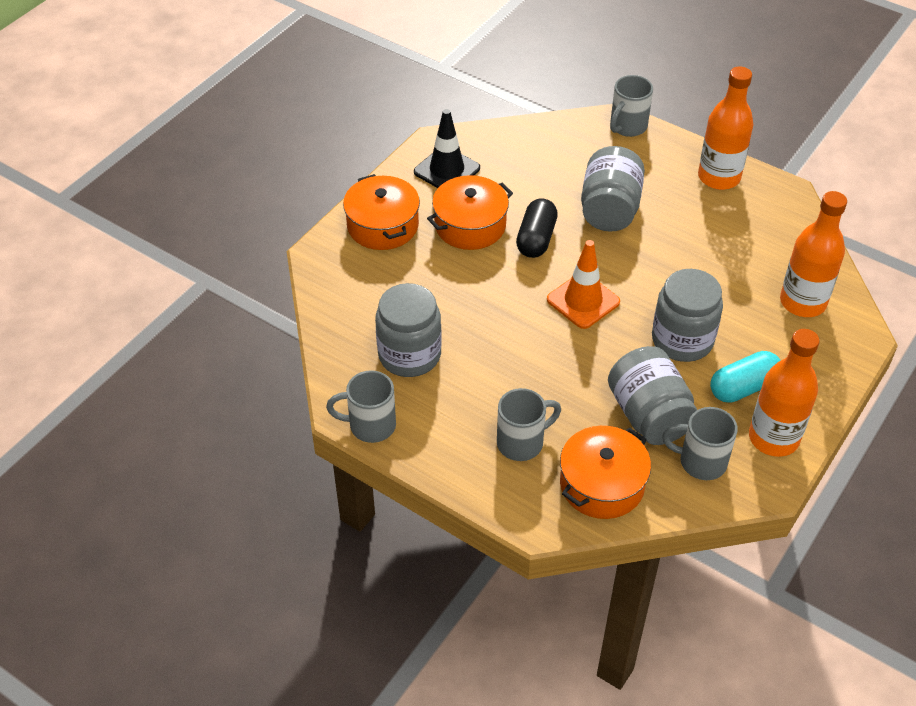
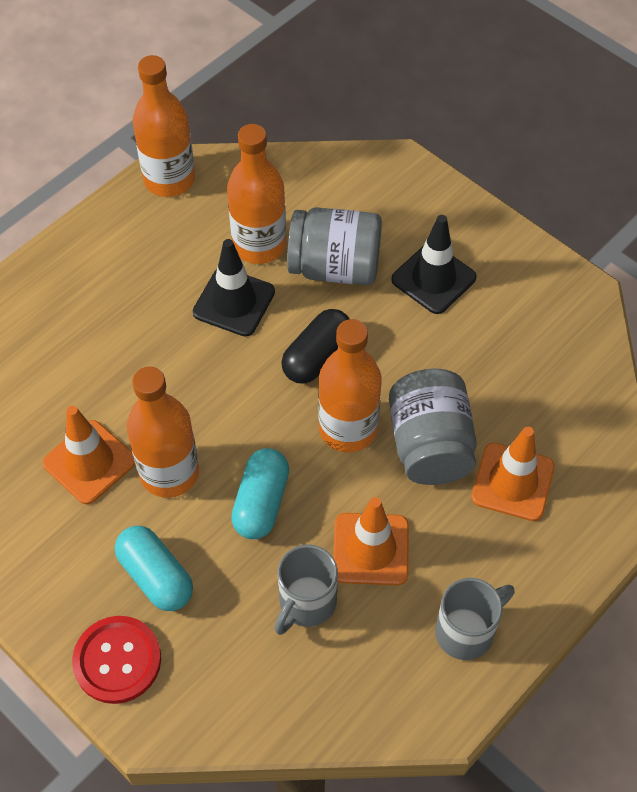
black traffic cone: 1 -> 2
grey jar: 4 -> 2
grey mug: 4 -> 2
orange bottle: 3 -> 4
orange pot: 3 -> 0
orange traffic cone: 1 -> 3
red button: 0 -> 1
turquoise capsule: 1 -> 2

